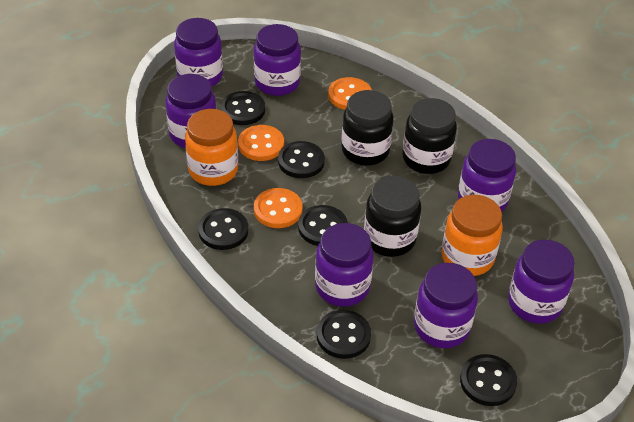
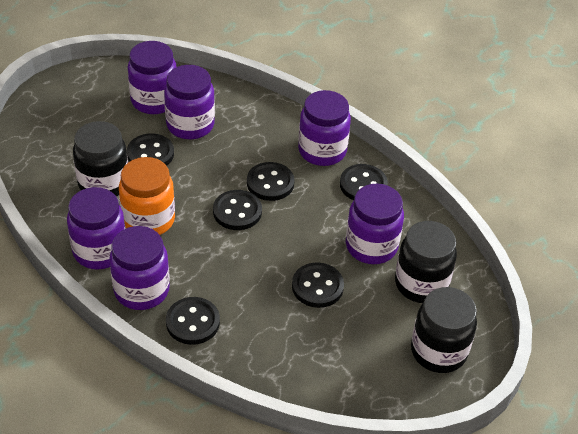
orange button: 3 -> 0
orange jar: 2 -> 1
purple jar: 7 -> 6

